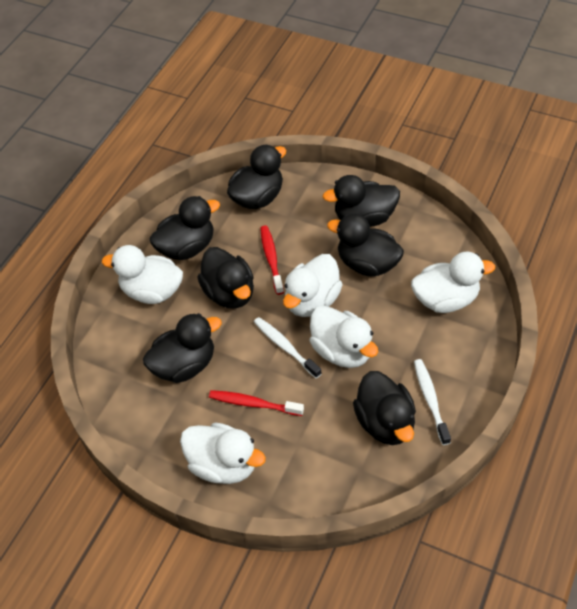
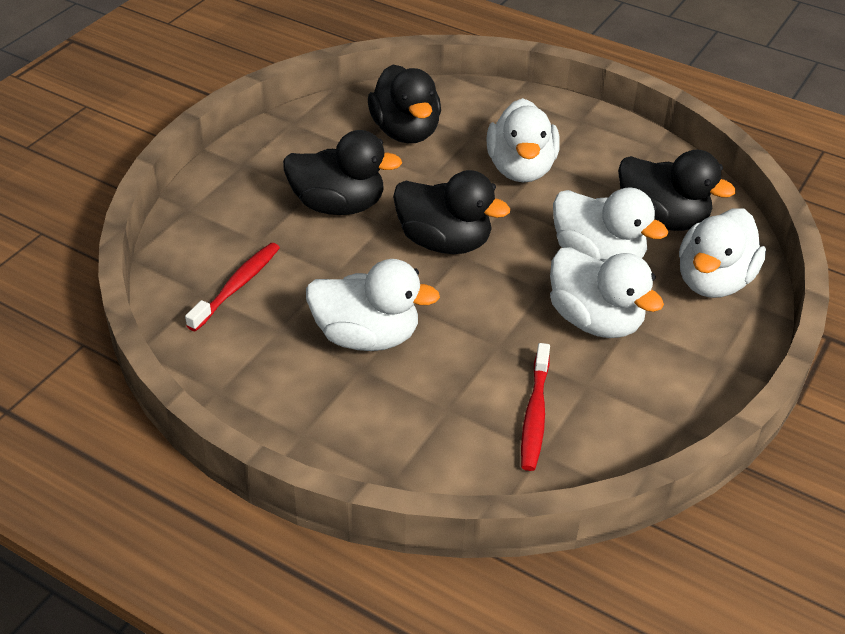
black duck: 7 -> 4
white toothbrush: 2 -> 0

